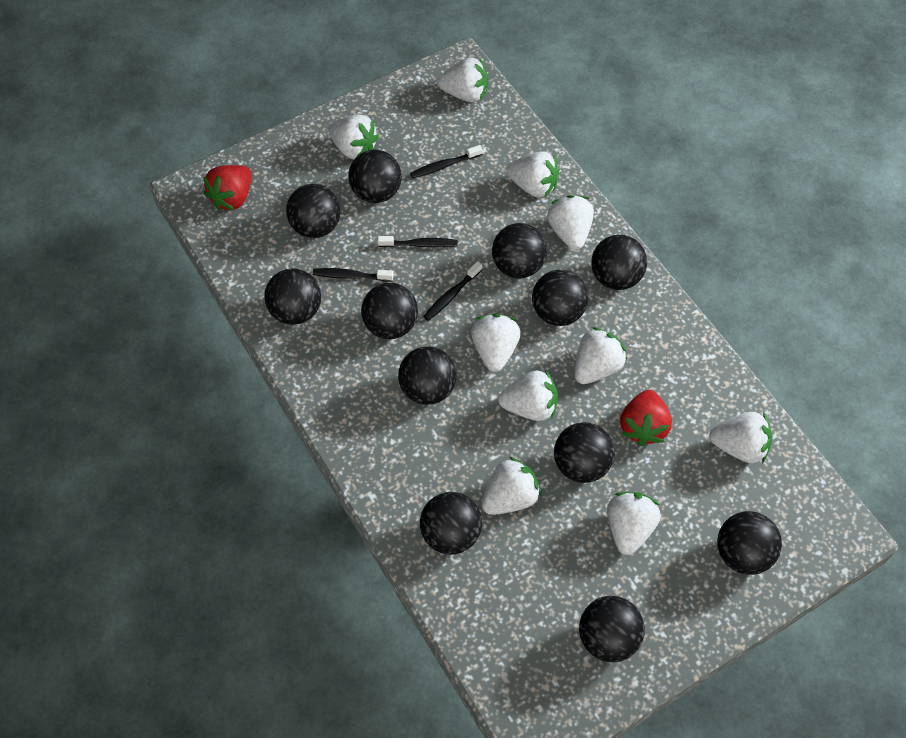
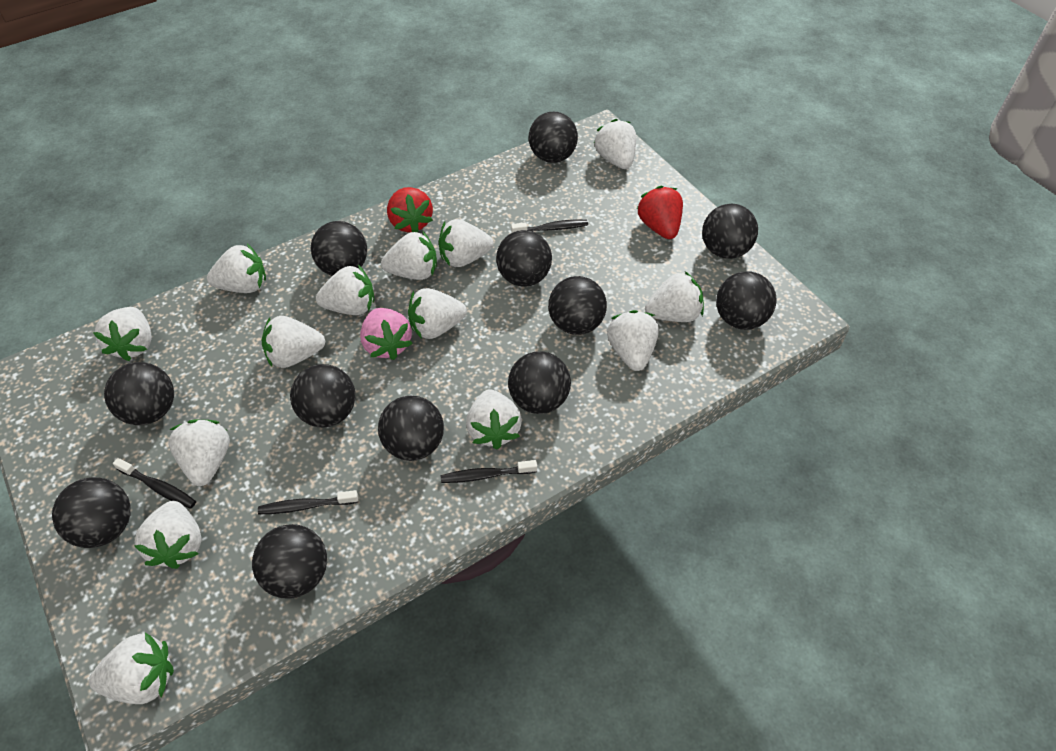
pink strawberry: 0 -> 1
white strawberry: 10 -> 14

